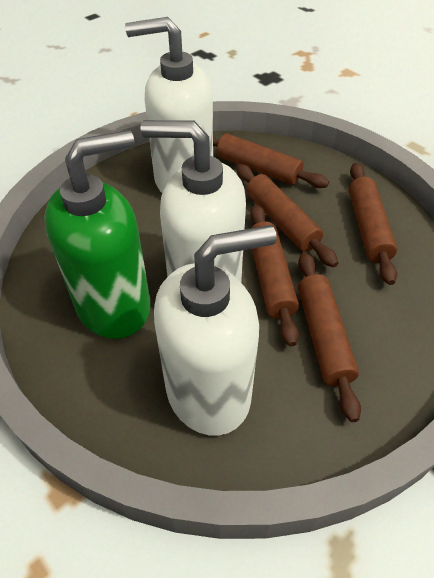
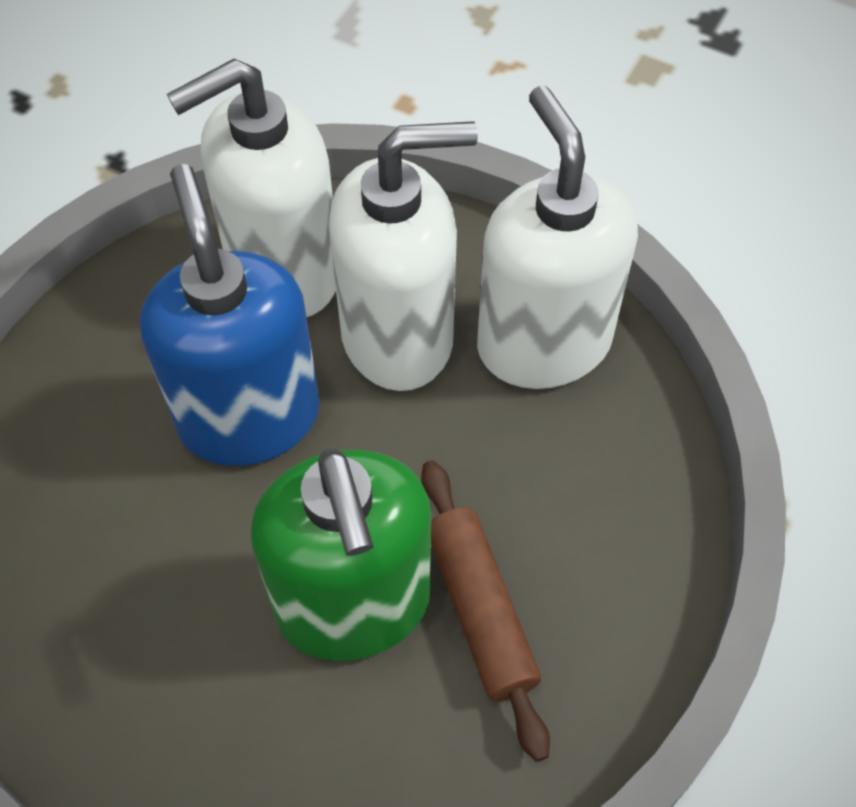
blue soap dispenser: 0 -> 1
brown rolling pin: 5 -> 1

